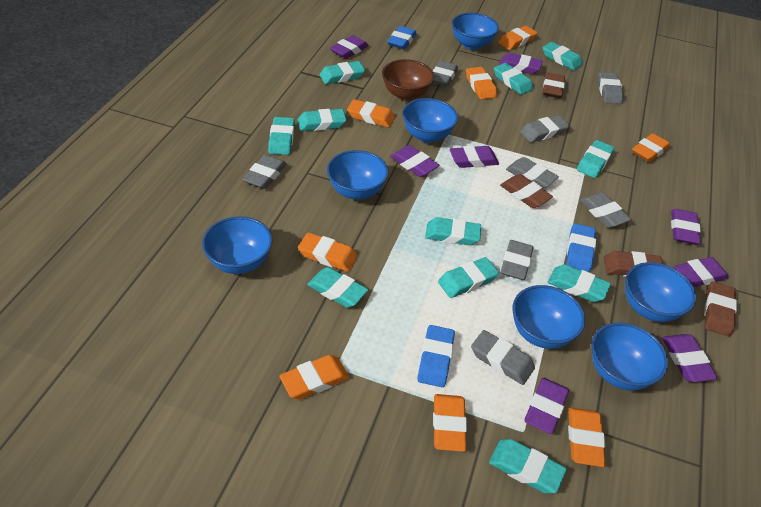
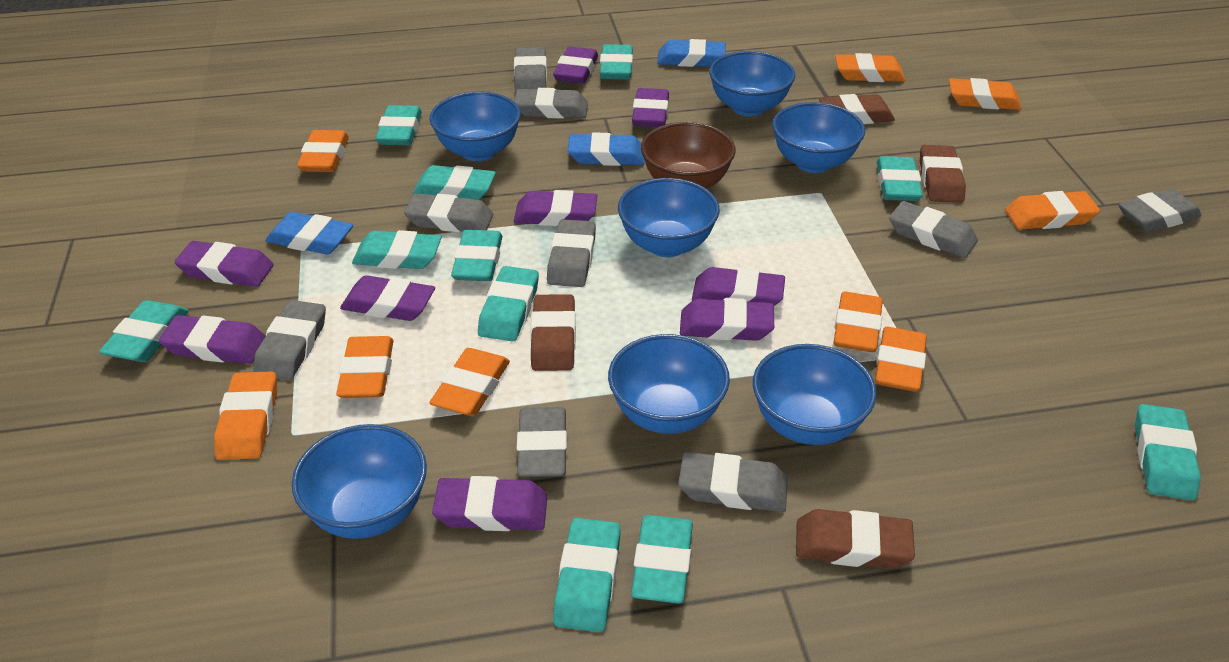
grey eraser: 8 -> 9
orange eraser: 8 -> 9
purple eraser: 8 -> 9

